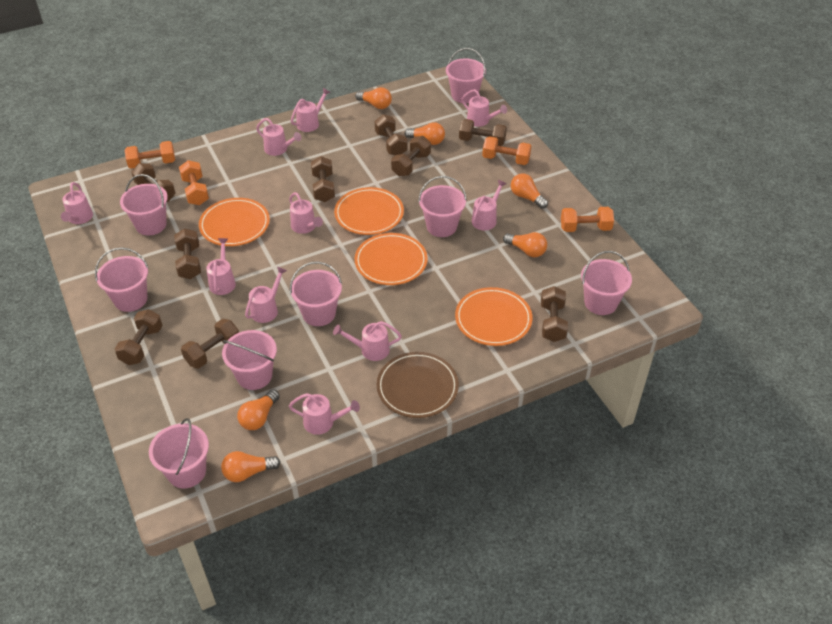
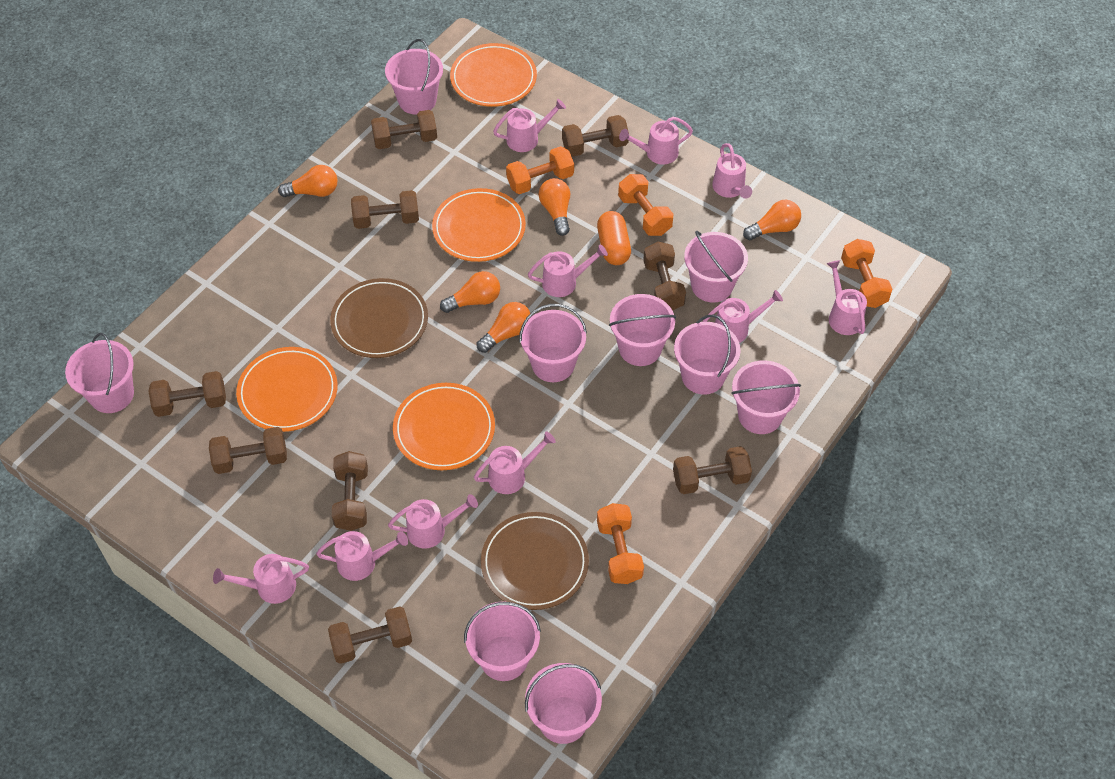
brown plate: 1 -> 2
orange capsule: 0 -> 1
orange light bulb: 6 -> 5
pink bucket: 8 -> 9

